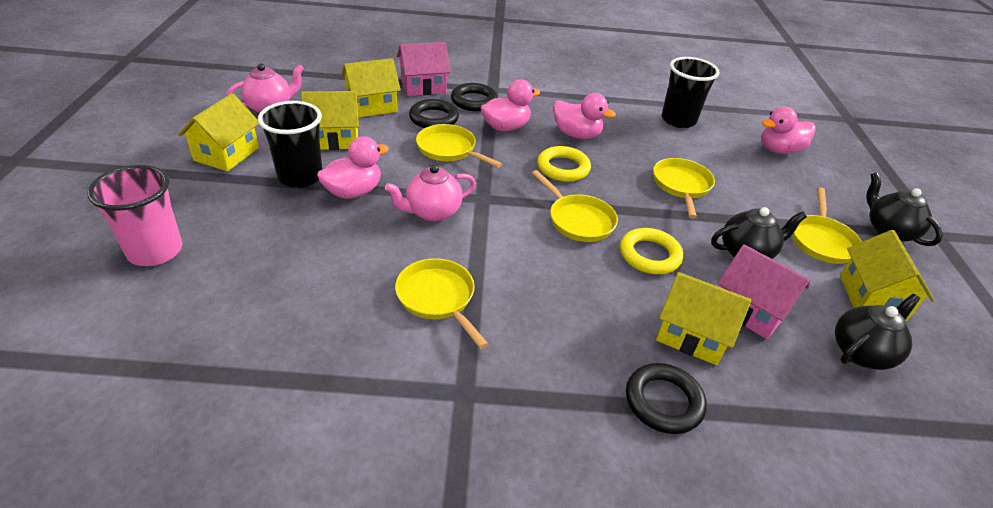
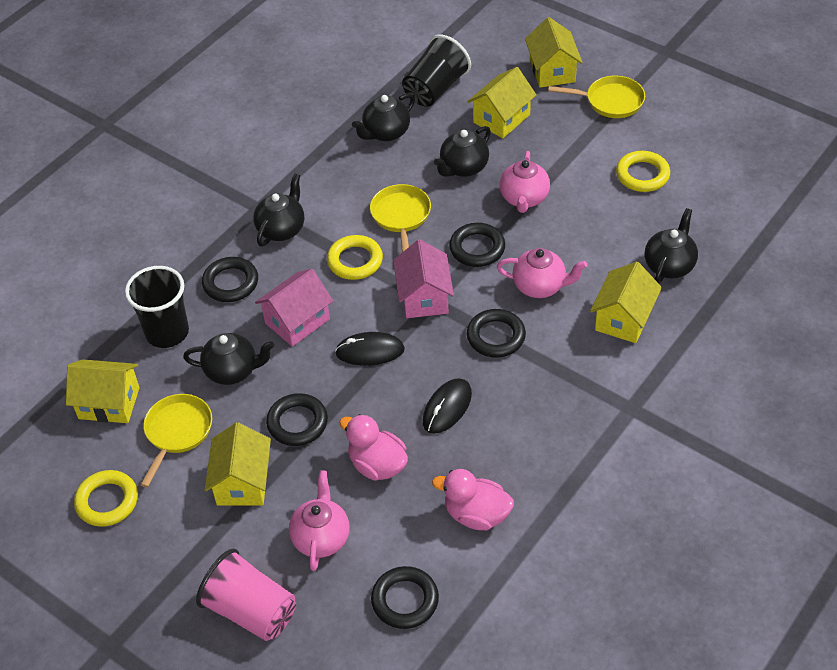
black mouse: 0 -> 2
black ring: 3 -> 5
black teapot: 3 -> 5
pink duck: 4 -> 2
pink teapot: 2 -> 3
yellow pan: 5 -> 3
yellow ring: 2 -> 3

